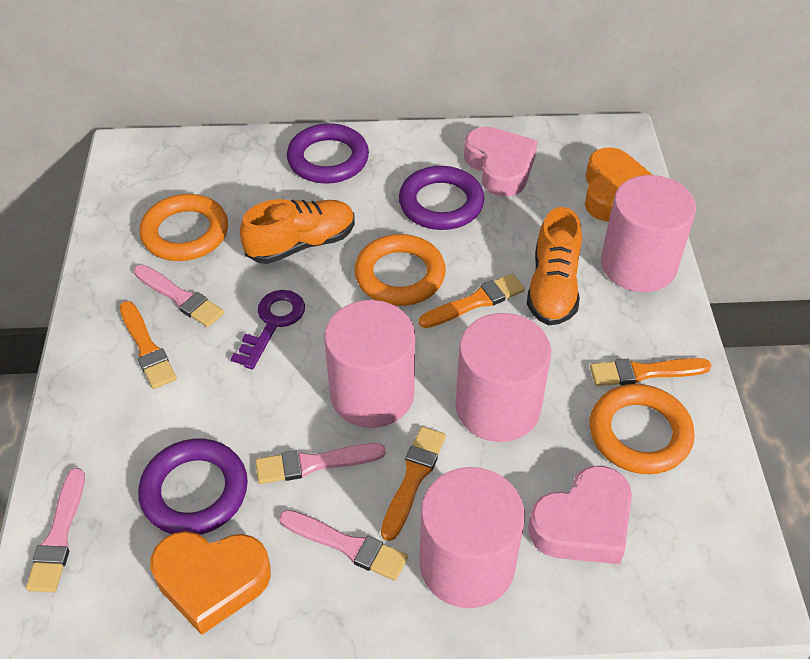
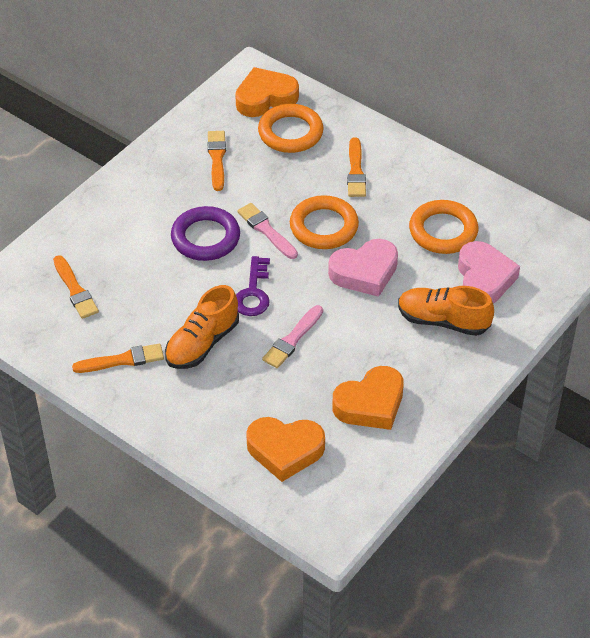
orange heart: 2 -> 3
pink brush: 4 -> 2
pink cylinder: 4 -> 0
purple ring: 3 -> 1

